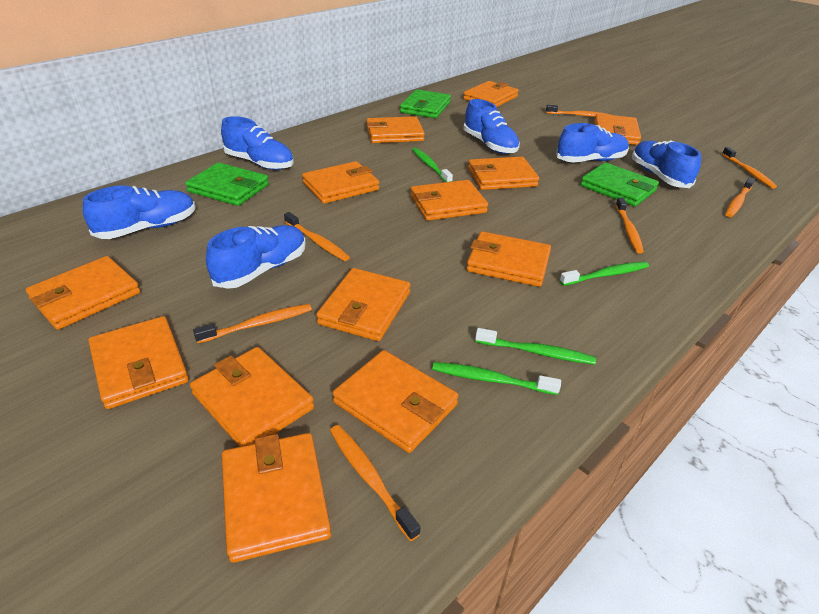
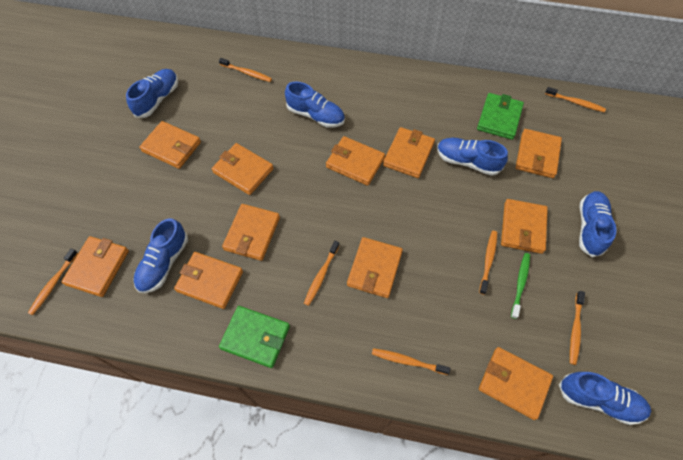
green toothbrush: 4 -> 1
green wallet: 3 -> 2
orange wallet: 13 -> 11

